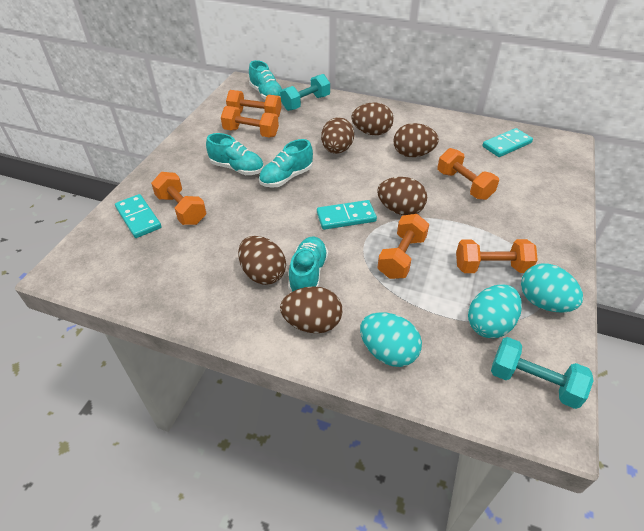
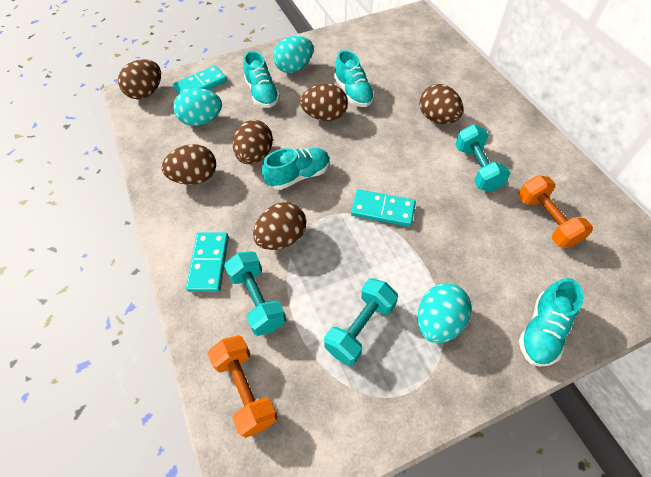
orange dumbbell: 6 -> 2
turquoise dumbbell: 2 -> 3

